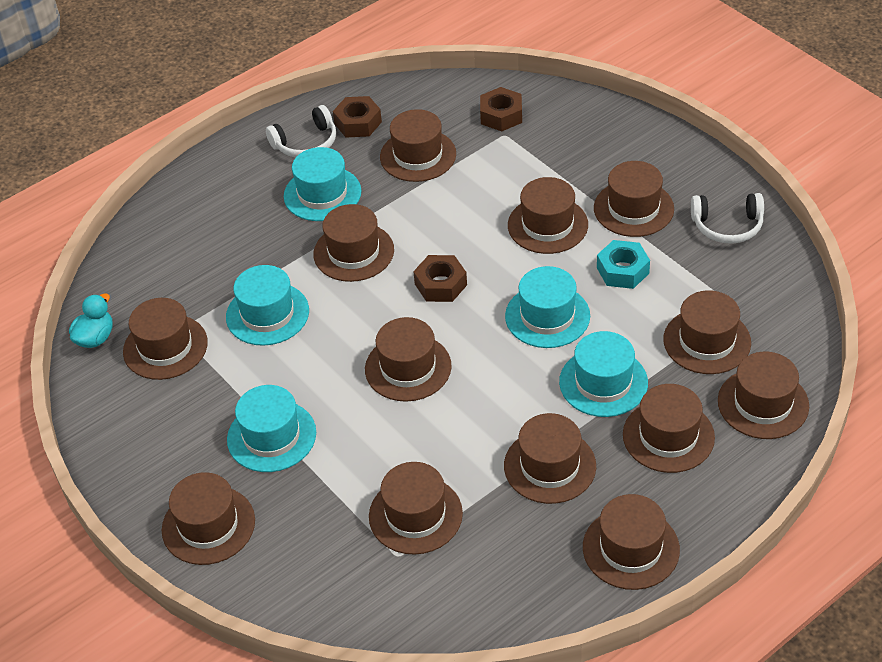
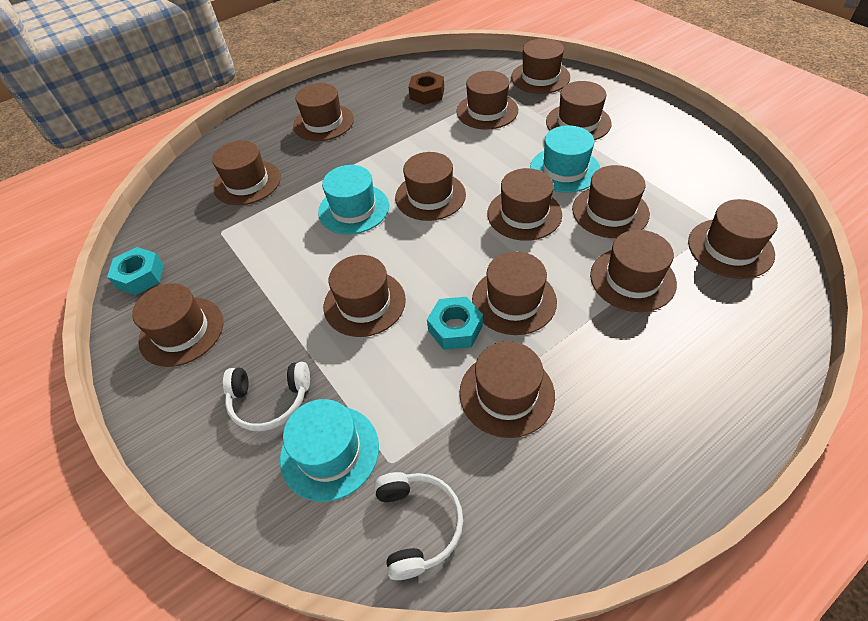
brown hat: 13 -> 14
brown nut: 3 -> 1
turquoise duck: 1 -> 0
turquoise hat: 5 -> 3
turquoise nut: 1 -> 2

